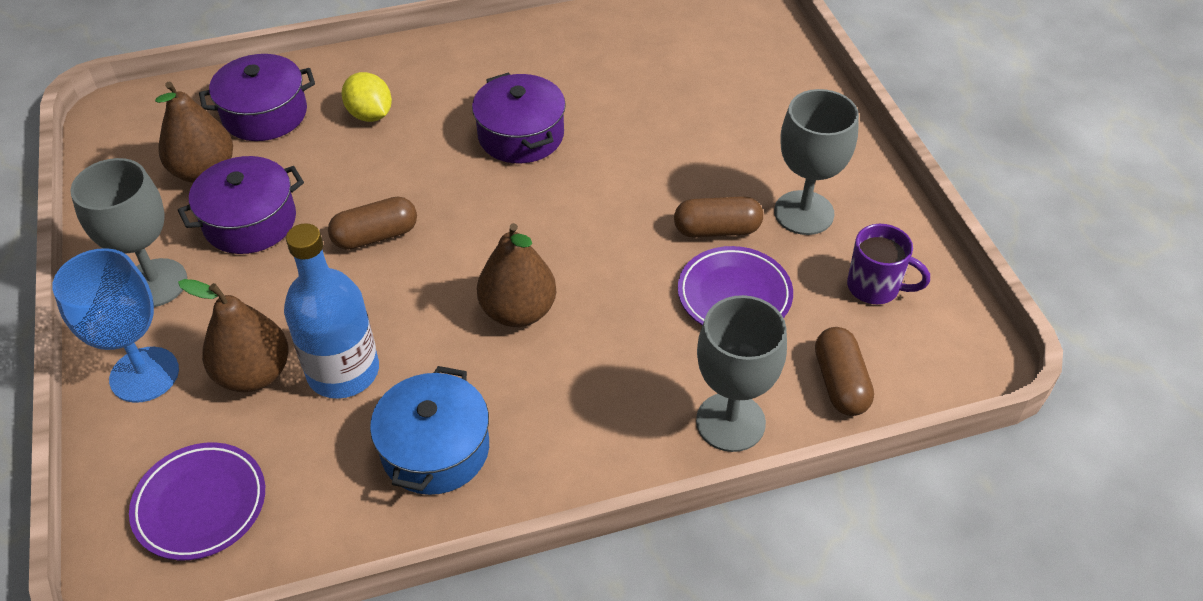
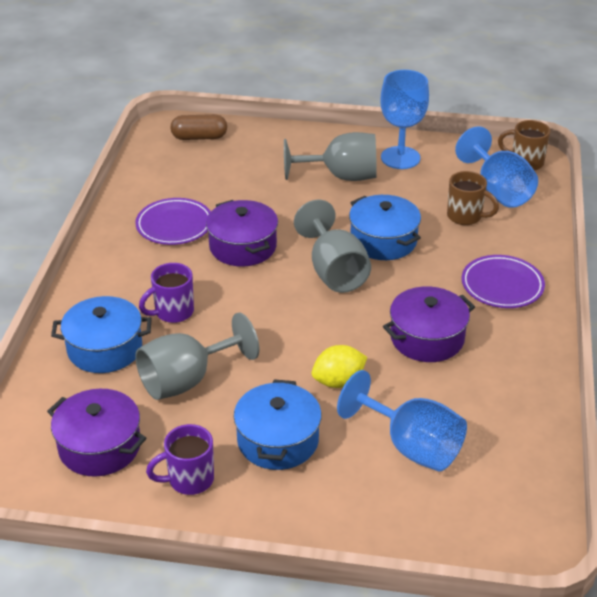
blue bottle: 1 -> 0
blue goblet: 1 -> 3
blue pot: 1 -> 3
brown capsule: 3 -> 1
brown mug: 0 -> 2
brown pear: 3 -> 0
purple mug: 1 -> 2

